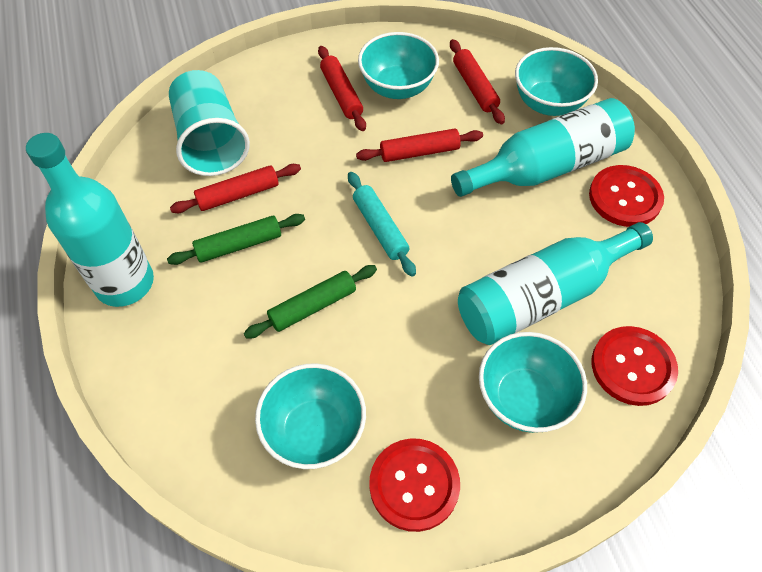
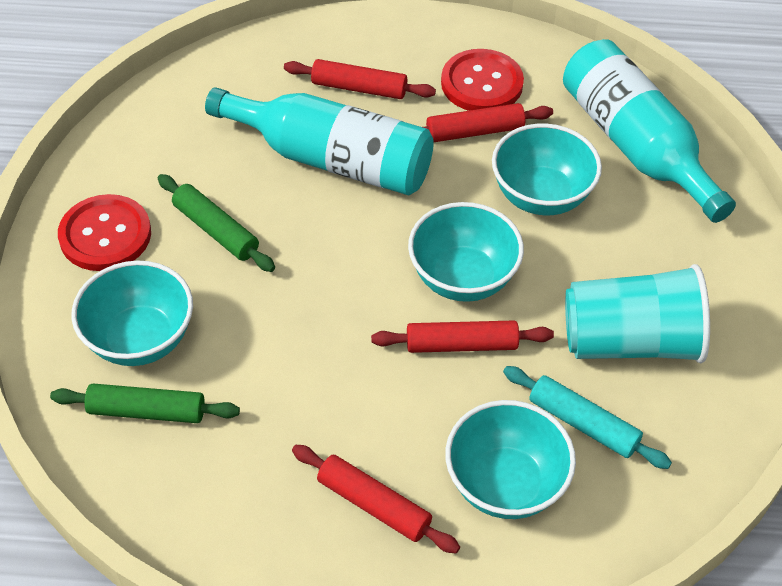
red button: 3 -> 2
turquoise bottle: 3 -> 2

